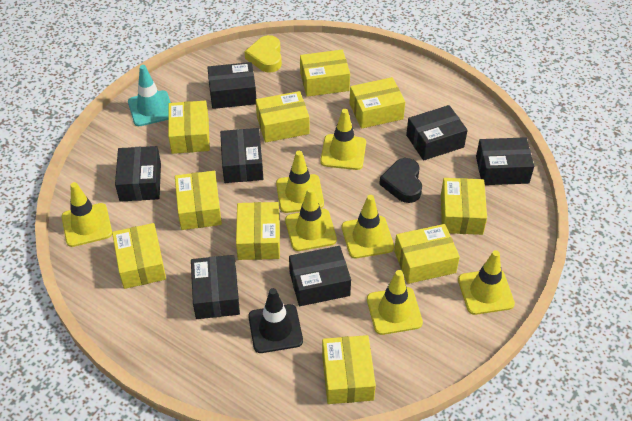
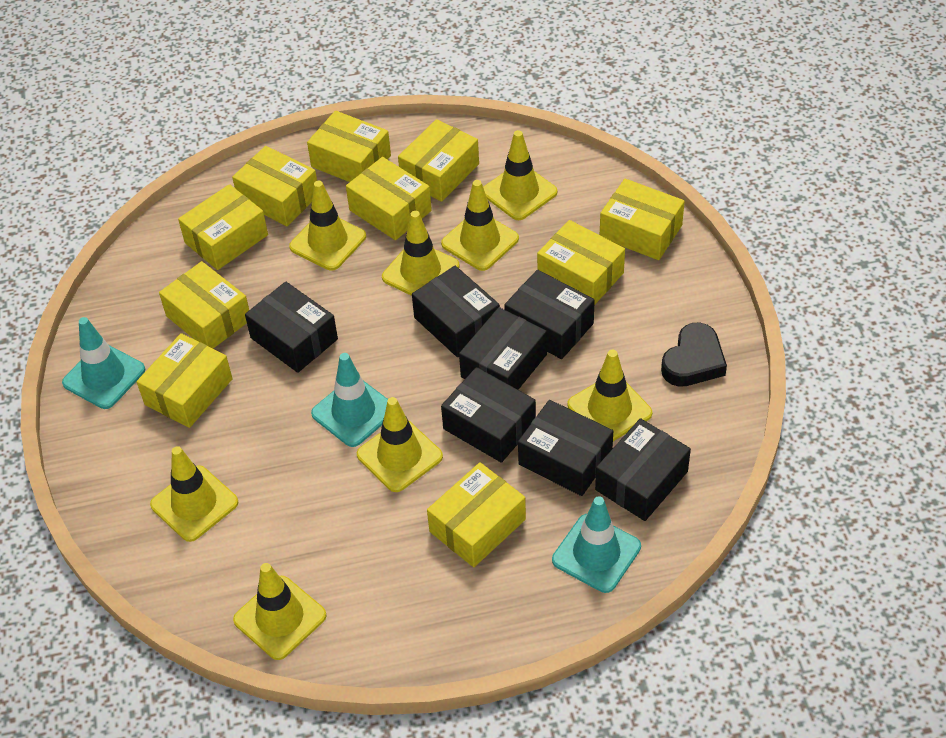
black traffic cone: 1 -> 0
turquoise traffic cone: 1 -> 3
yellow heart: 1 -> 0
yellow traffic cone: 7 -> 8

